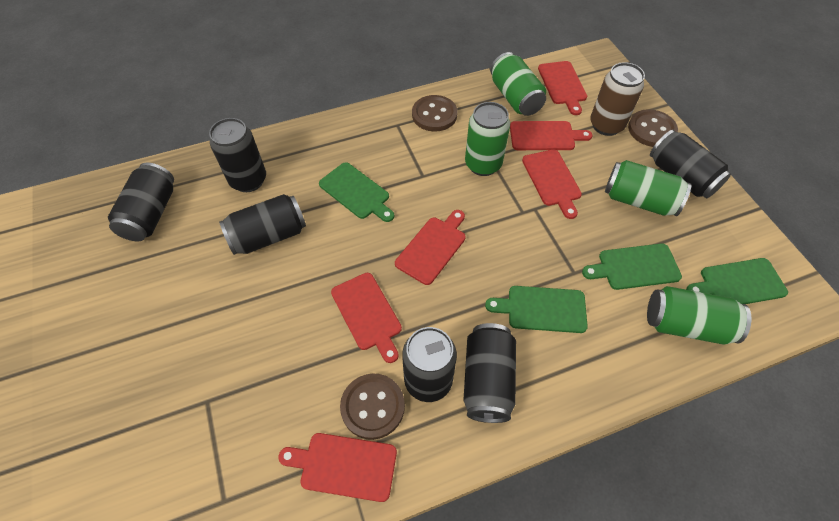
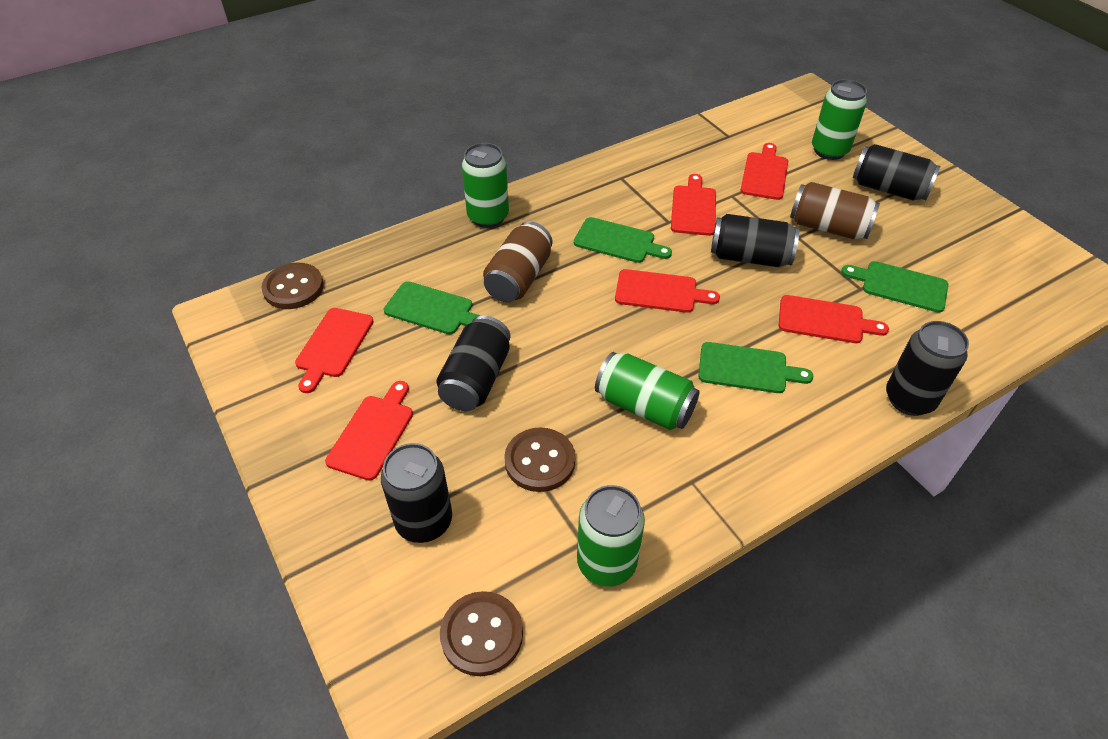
black can: 6 -> 5
brown can: 1 -> 2

